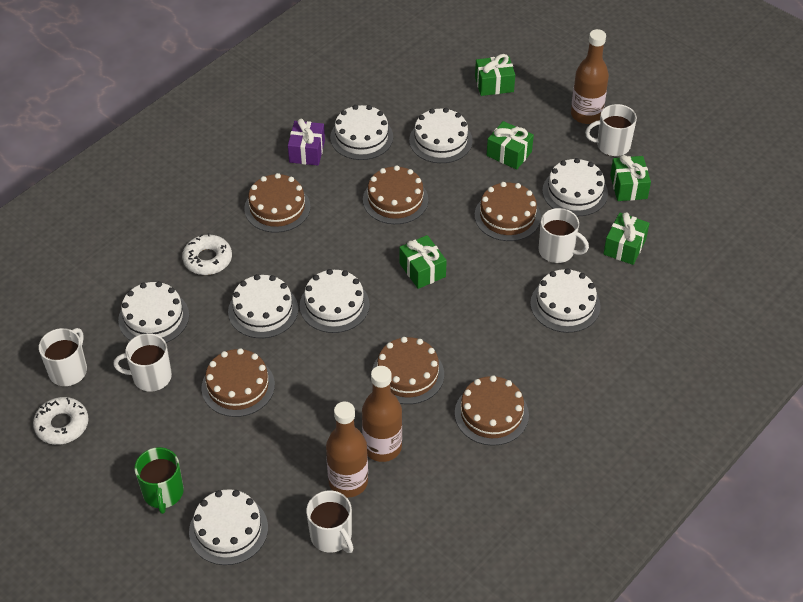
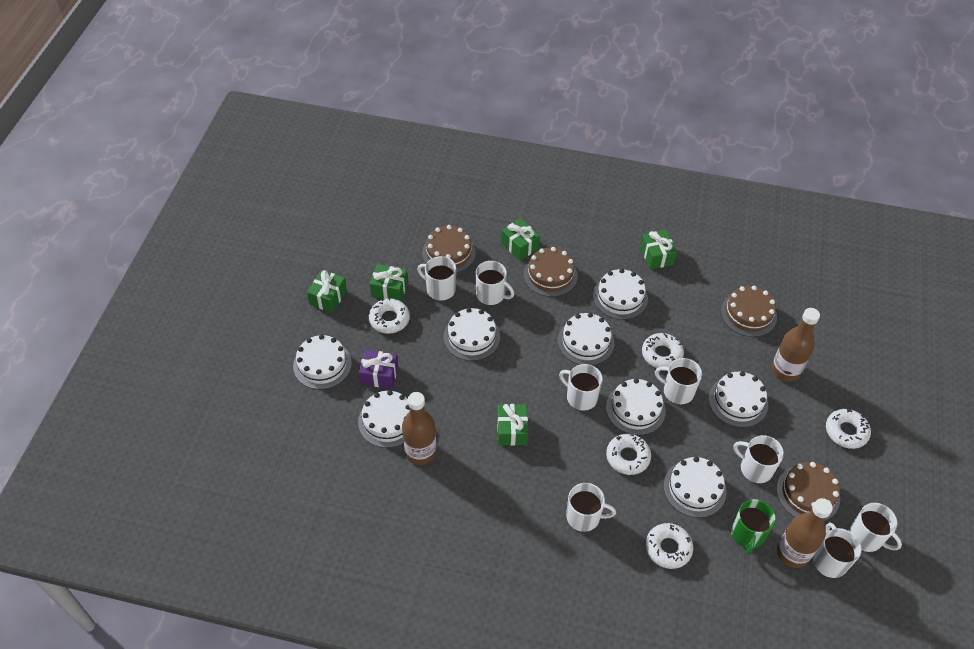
brown cake: 6 -> 4
white donut: 2 -> 5
white mug: 5 -> 8

